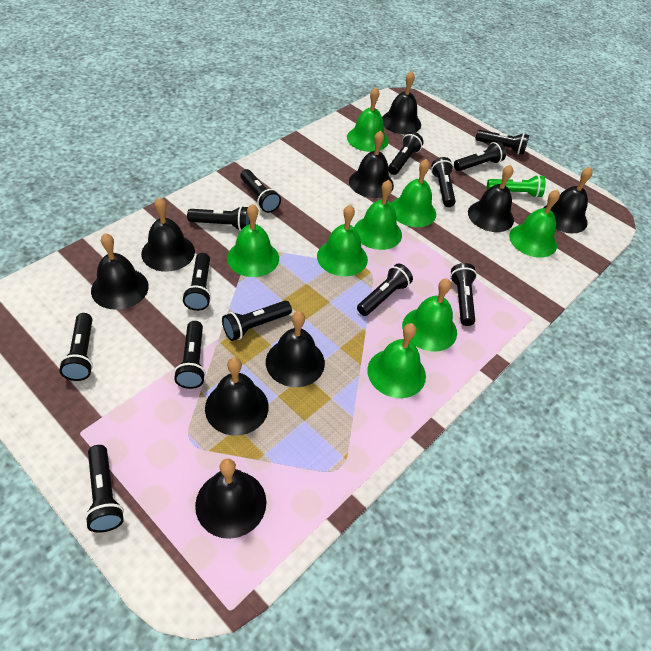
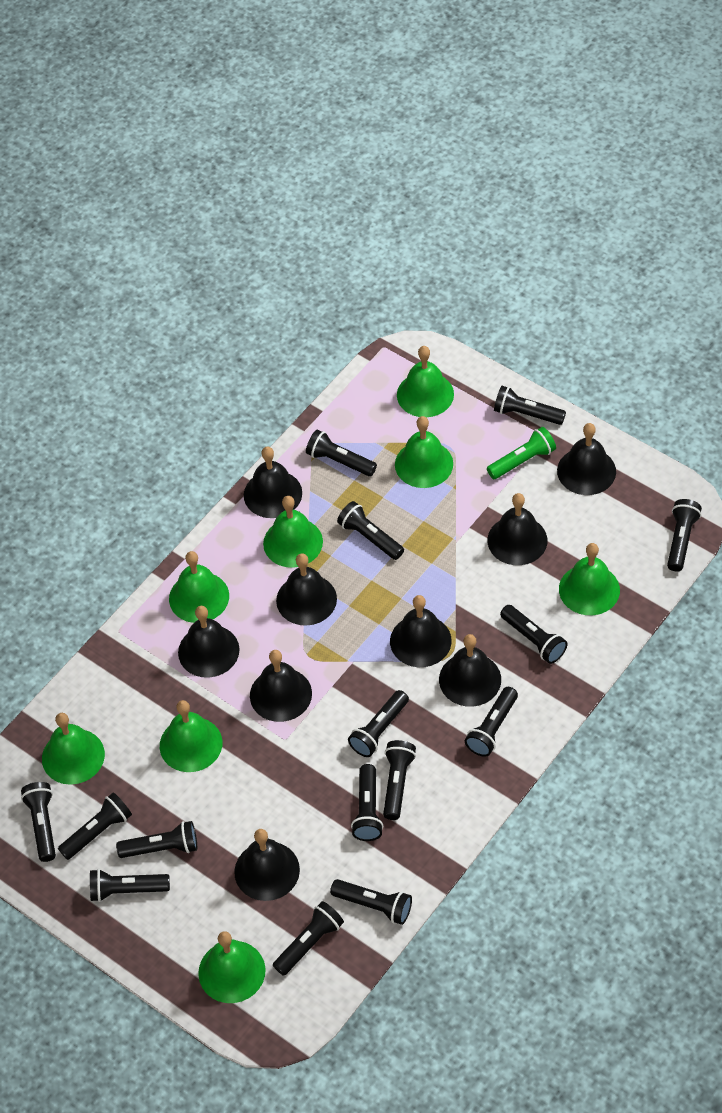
black flashlight: 13 -> 15

